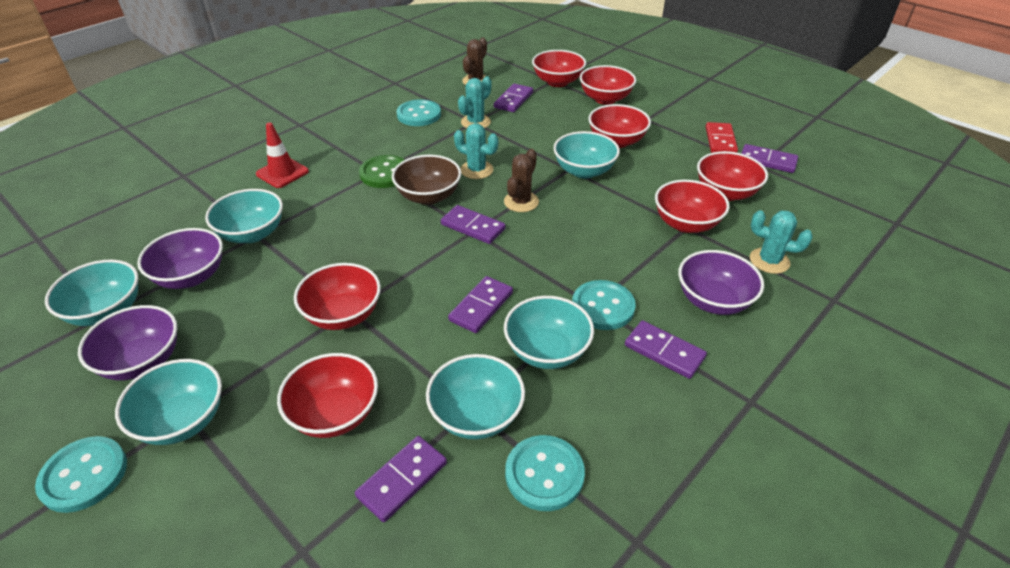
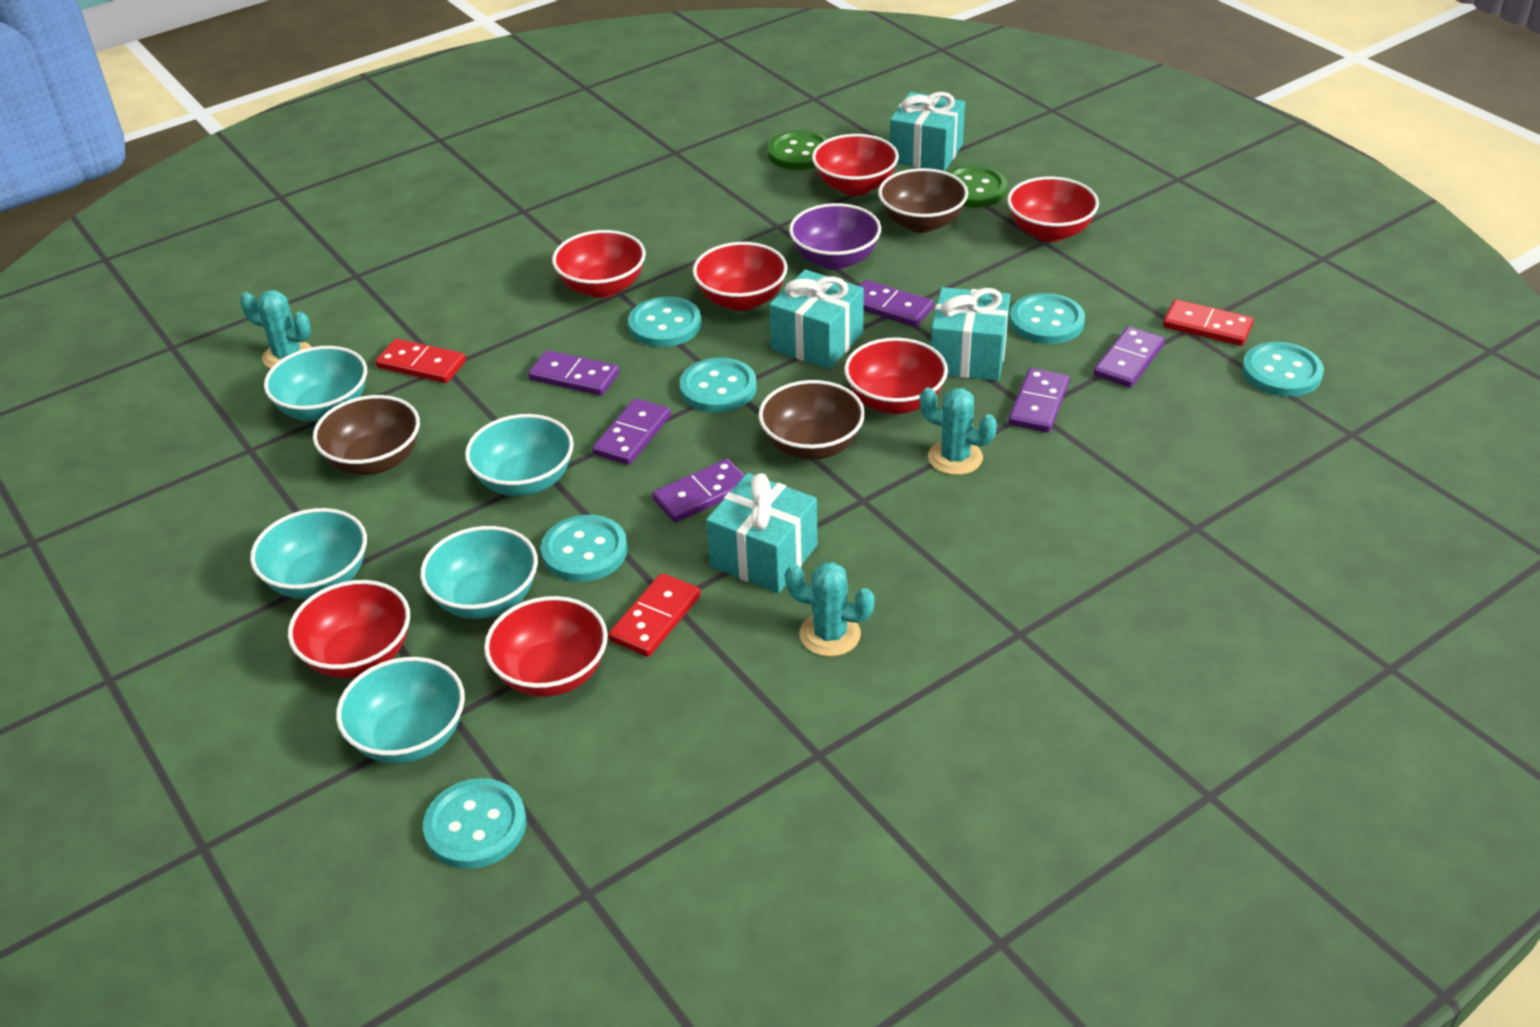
brown bowl: 1 -> 3
brown cactus: 2 -> 0
green button: 1 -> 2
purple bowl: 3 -> 1
red domino: 1 -> 3
red traffic cone: 1 -> 0
turquoise bowl: 6 -> 5
turquoise button: 4 -> 6
turquoise gift: 0 -> 4

